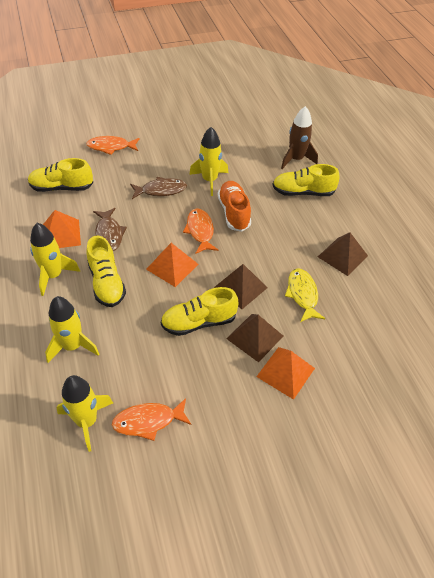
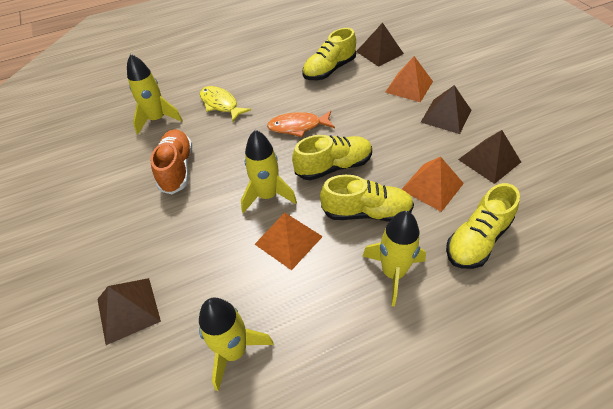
brown fish: 2 -> 0
brown pyramid: 3 -> 4
brown rocket: 1 -> 0
orange fish: 3 -> 1

